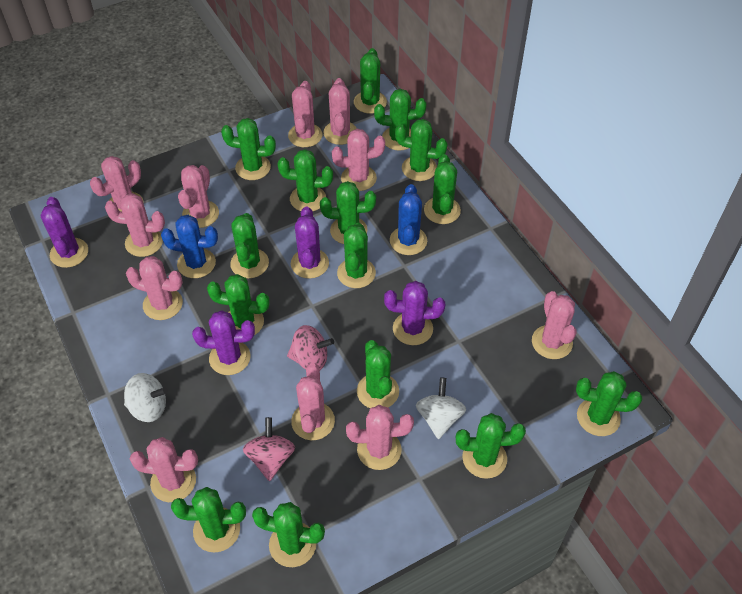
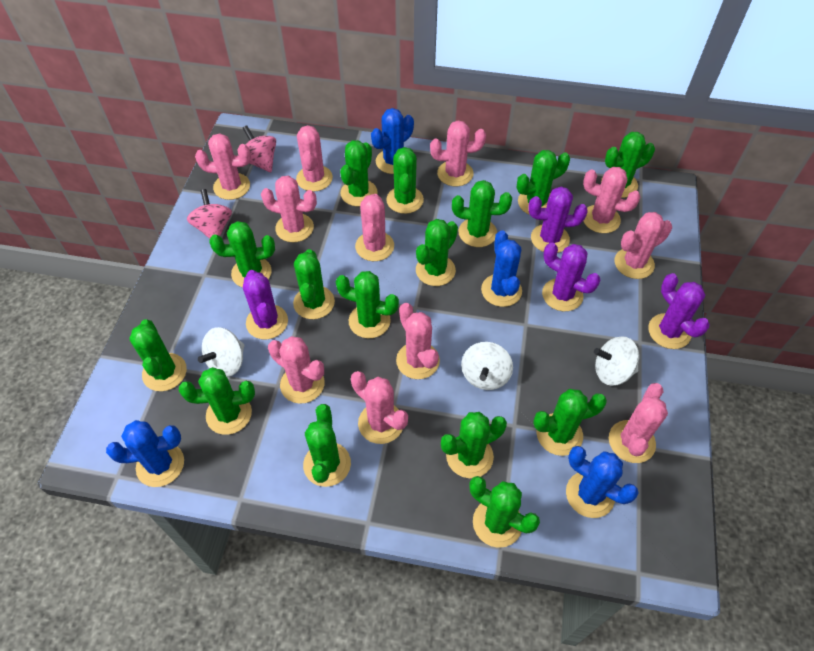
blue cactus: 2 -> 4
white spinning top: 2 -> 3

